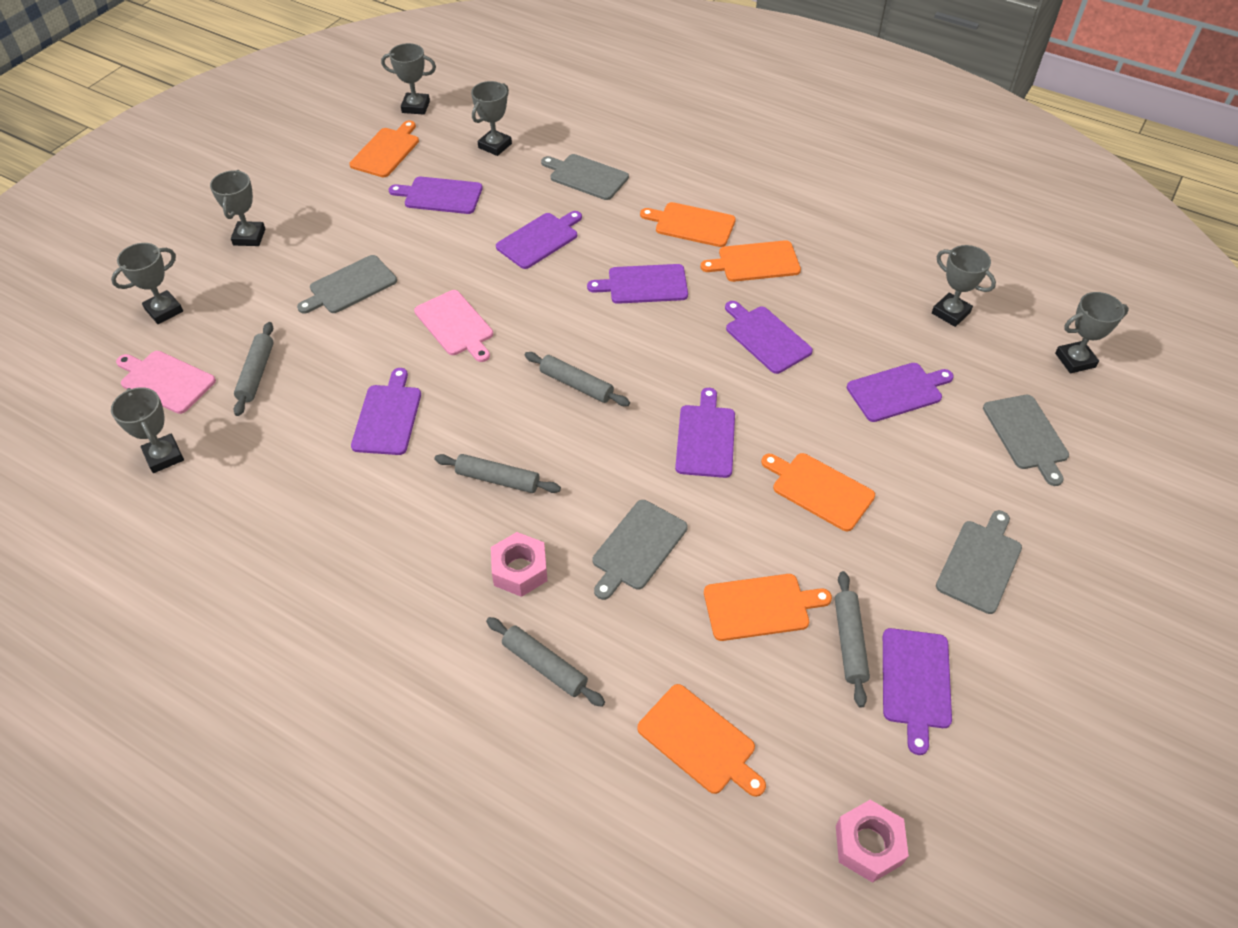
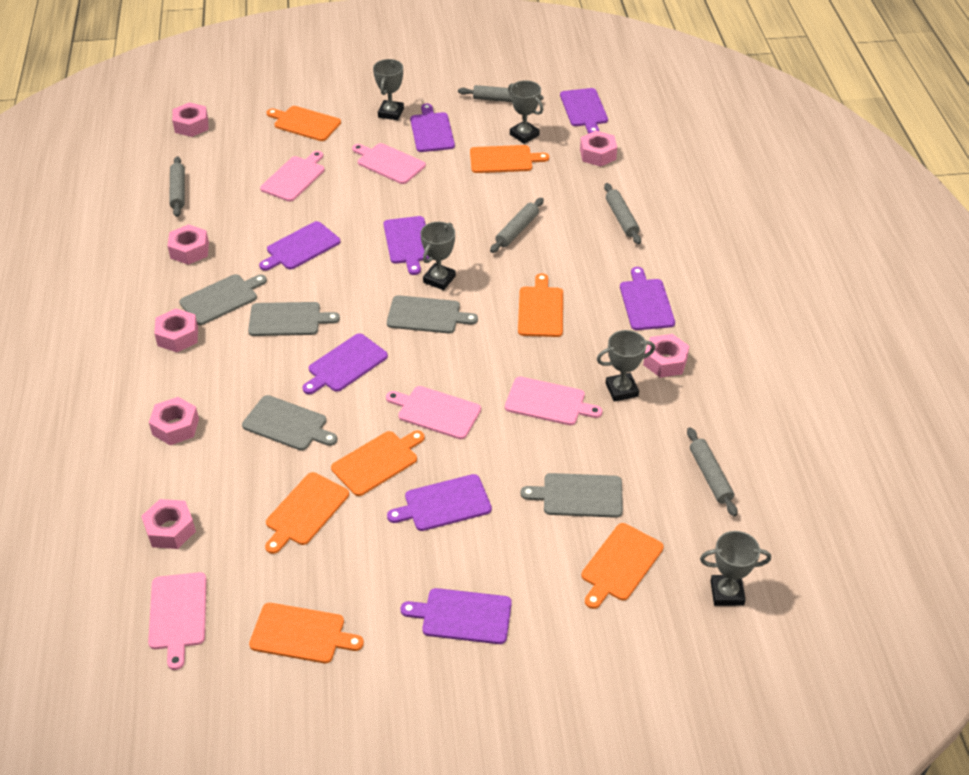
grey trophy: 7 -> 5
orange cutting board: 6 -> 7
pink cutting board: 2 -> 5
pink nut: 2 -> 7

